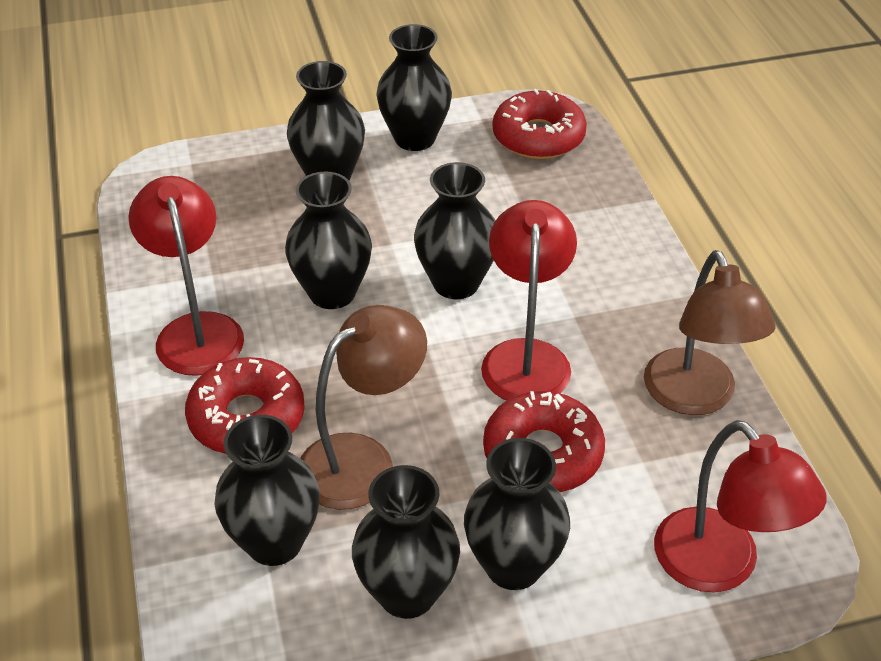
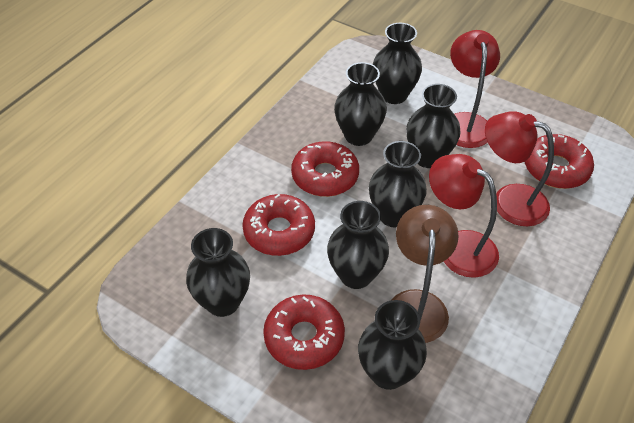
brown lamp: 2 -> 1
red donut: 3 -> 4

